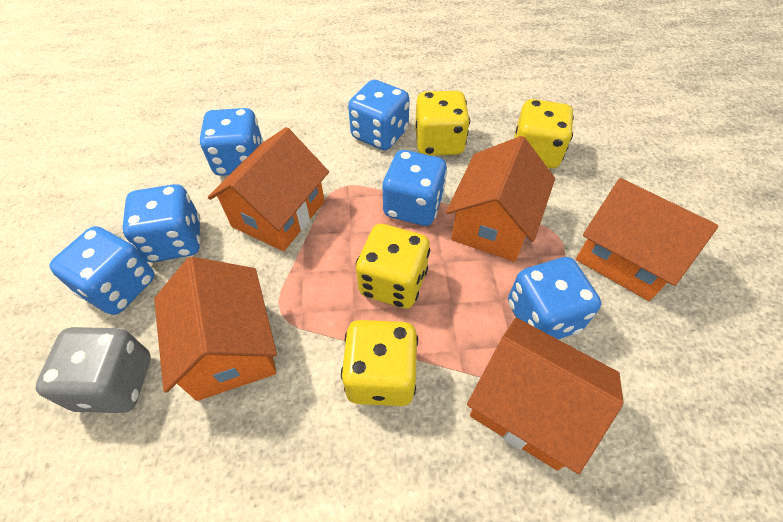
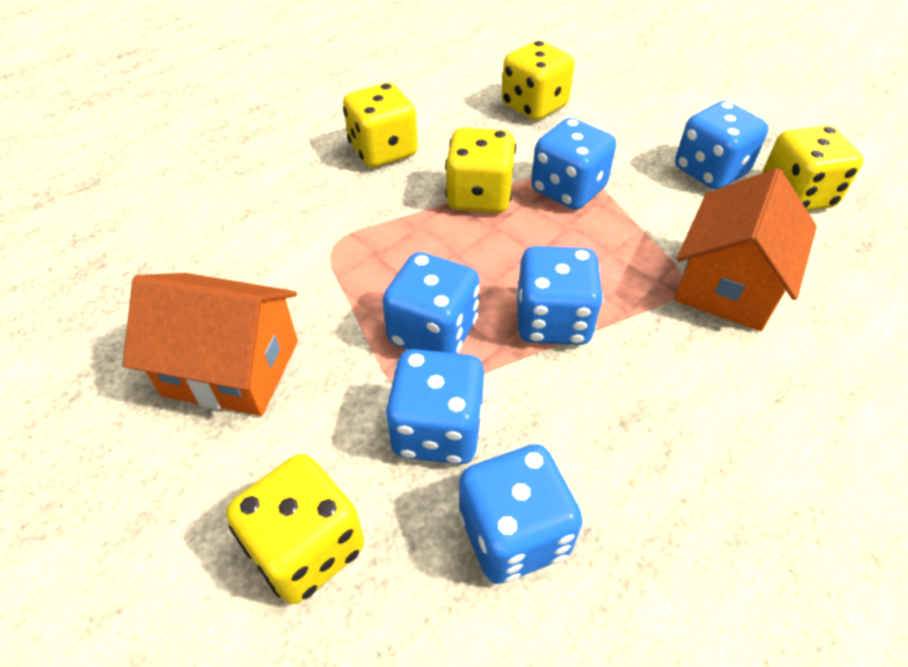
grey dice: 1 -> 0
orange house: 5 -> 2
yellow dice: 4 -> 5

